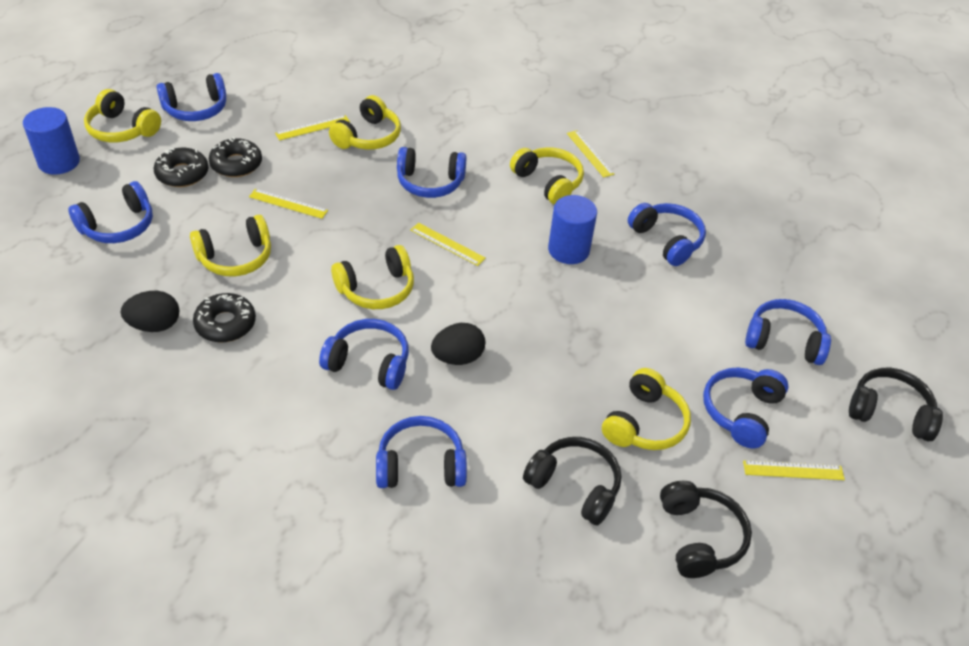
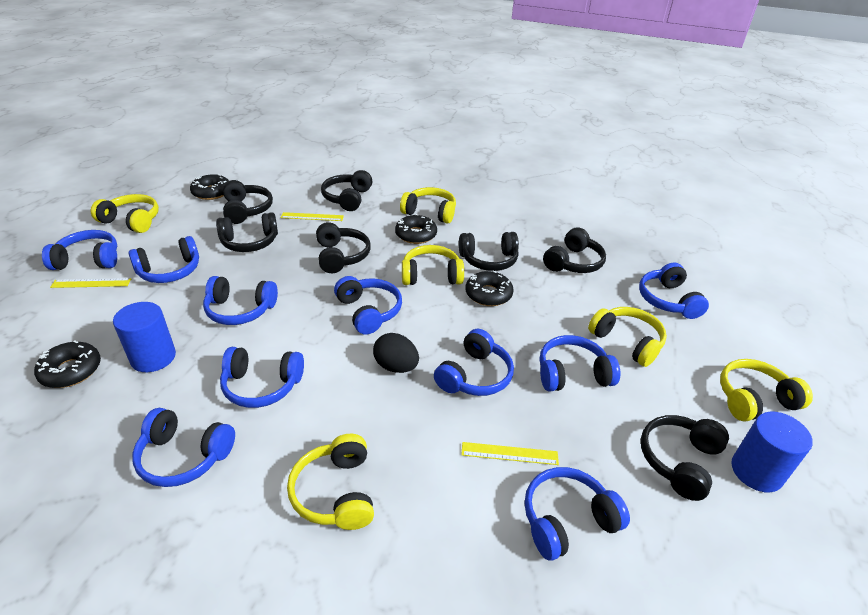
black donut: 3 -> 4
black egg: 2 -> 1
black headphones: 3 -> 7
blue headphones: 8 -> 10
yellow ruler: 5 -> 3

